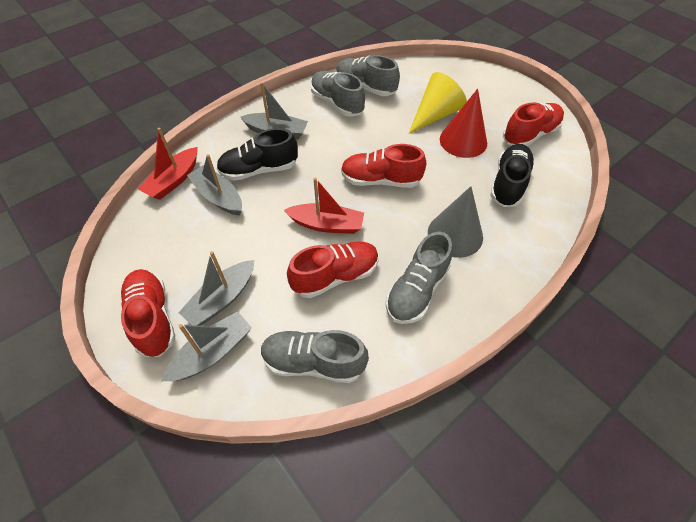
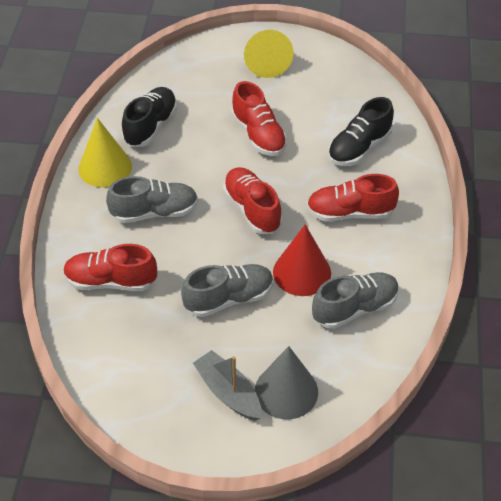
grey boat: 4 -> 1
grey shoe: 4 -> 3
red boat: 2 -> 0
yellow cone: 1 -> 2

